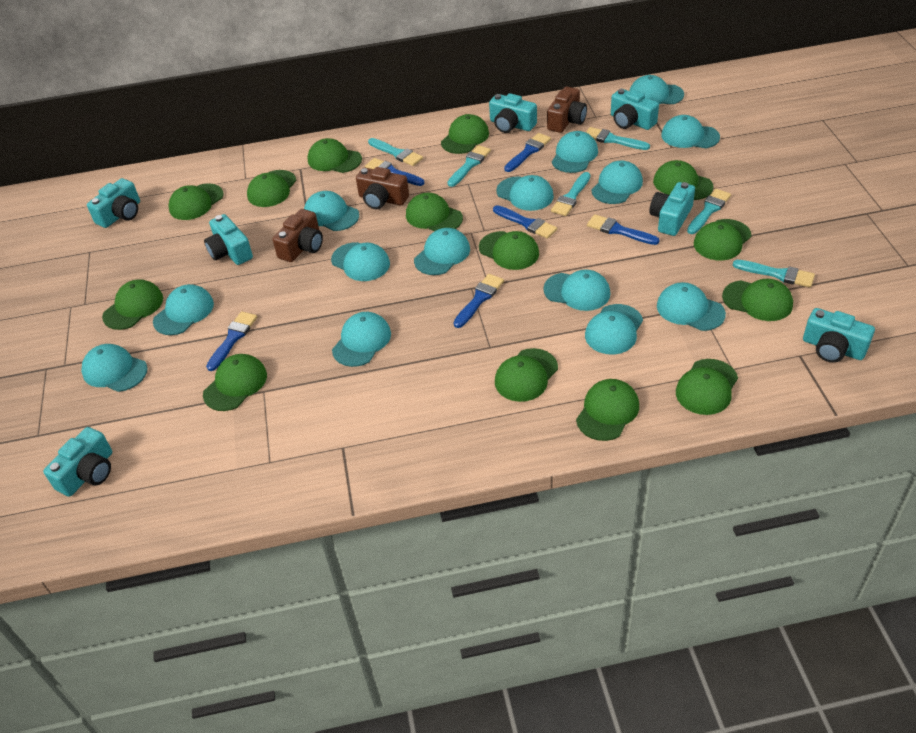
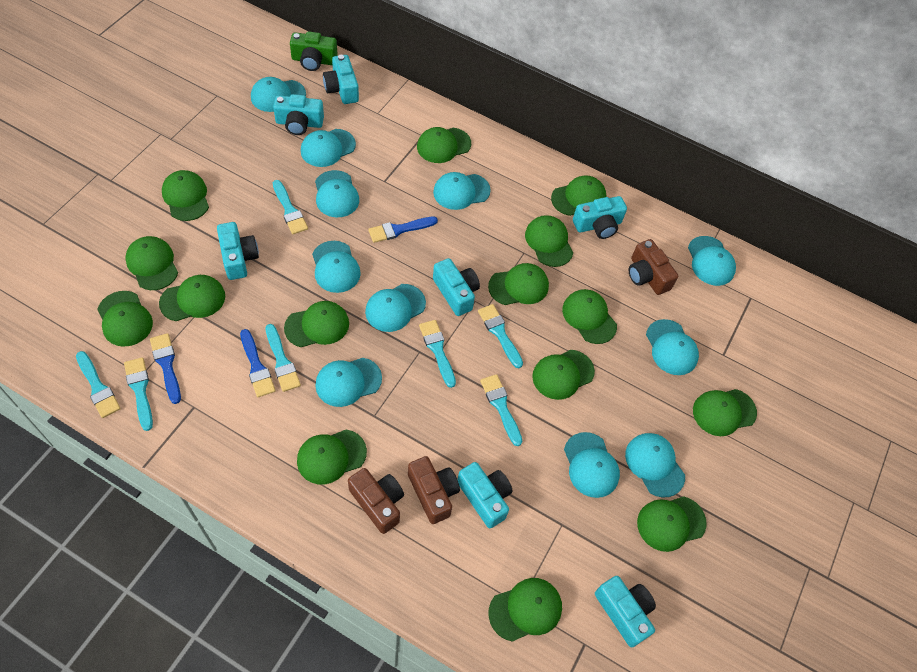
blue brush: 6 -> 3
green camera: 0 -> 1
green cap: 14 -> 15
turquoise brush: 6 -> 7
turquoise cap: 14 -> 11

